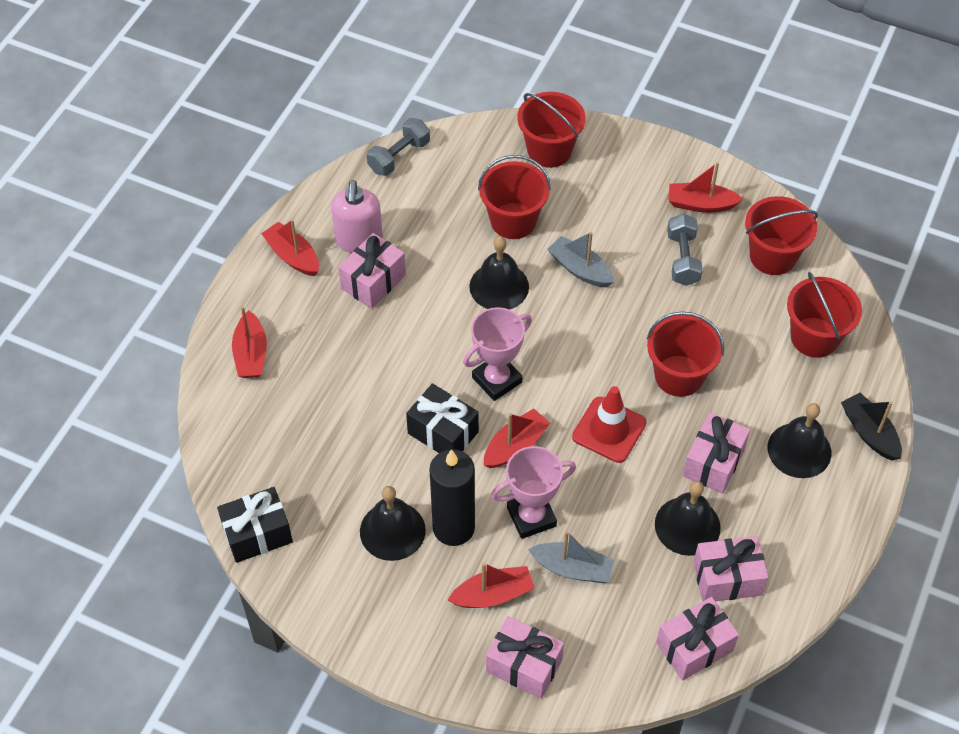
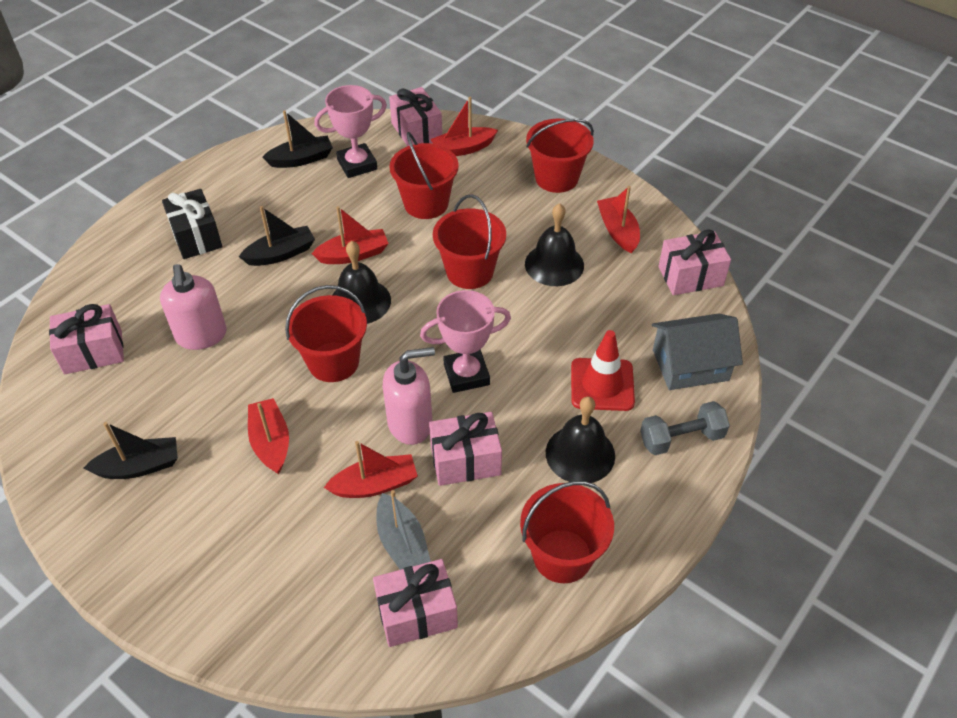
black bell: 4 -> 3
black boat: 1 -> 3
black candle: 1 -> 0
black gift: 2 -> 1
grey boat: 2 -> 1
grey dumbbell: 2 -> 1
grey house: 0 -> 1
pink soap dispenser: 1 -> 2

